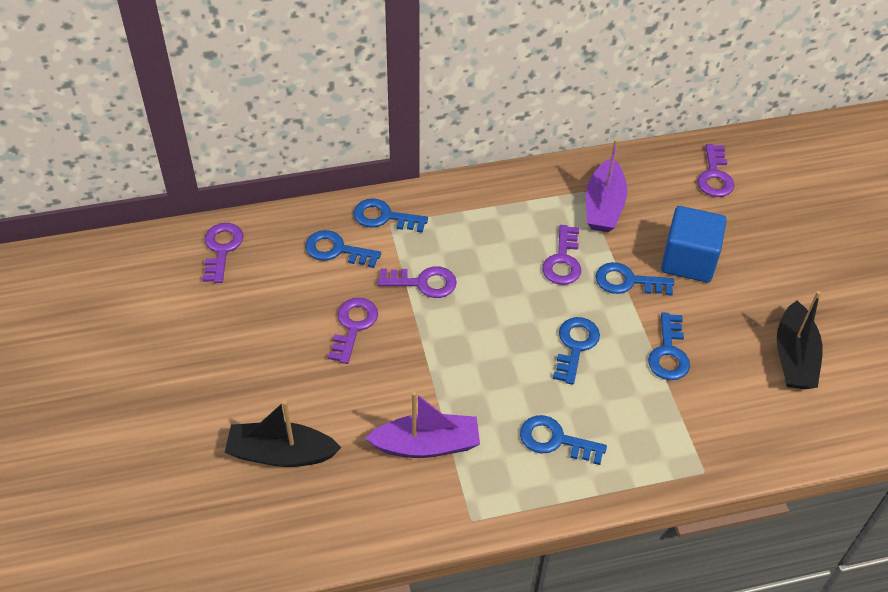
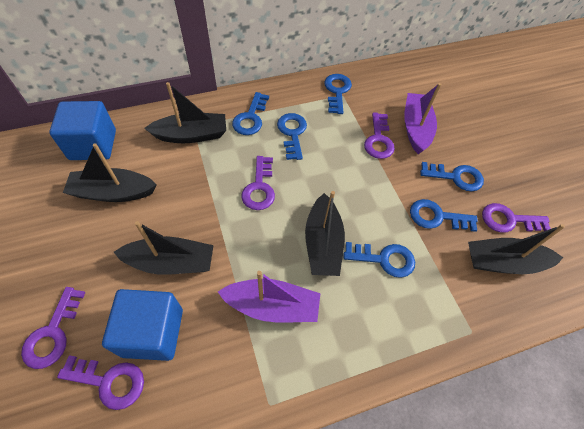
black boat: 2 -> 5
blue cube: 1 -> 2

